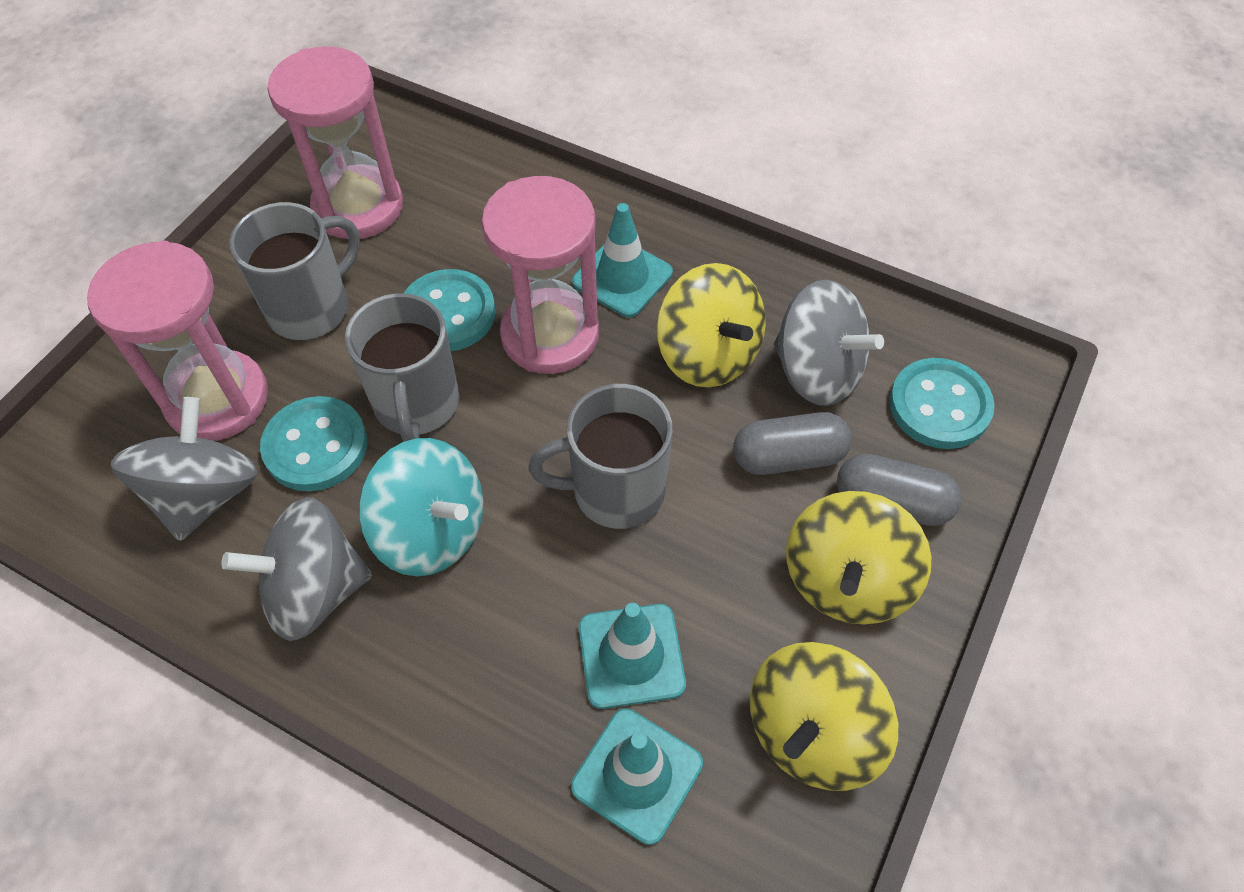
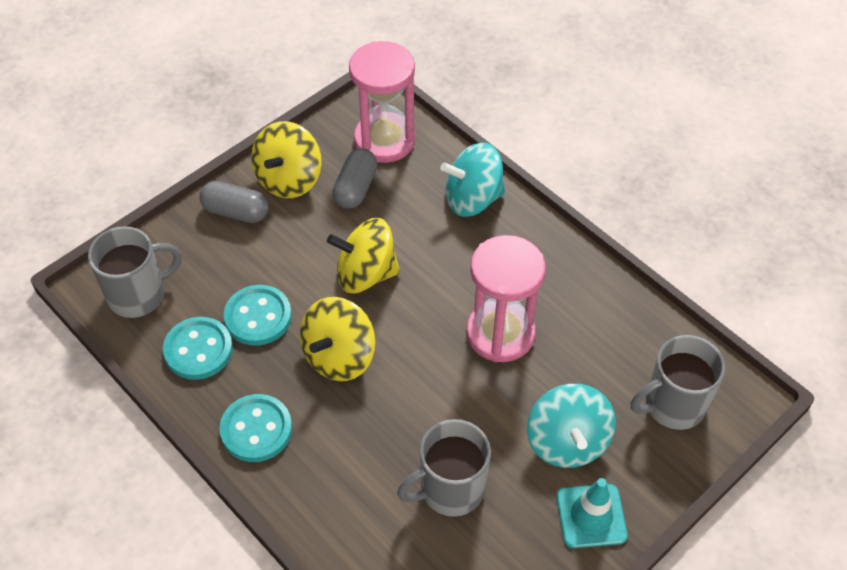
grey spinning top: 3 -> 0
pink hourglass: 3 -> 2
turquoise spinning top: 1 -> 2
turquoise traffic cone: 3 -> 1

